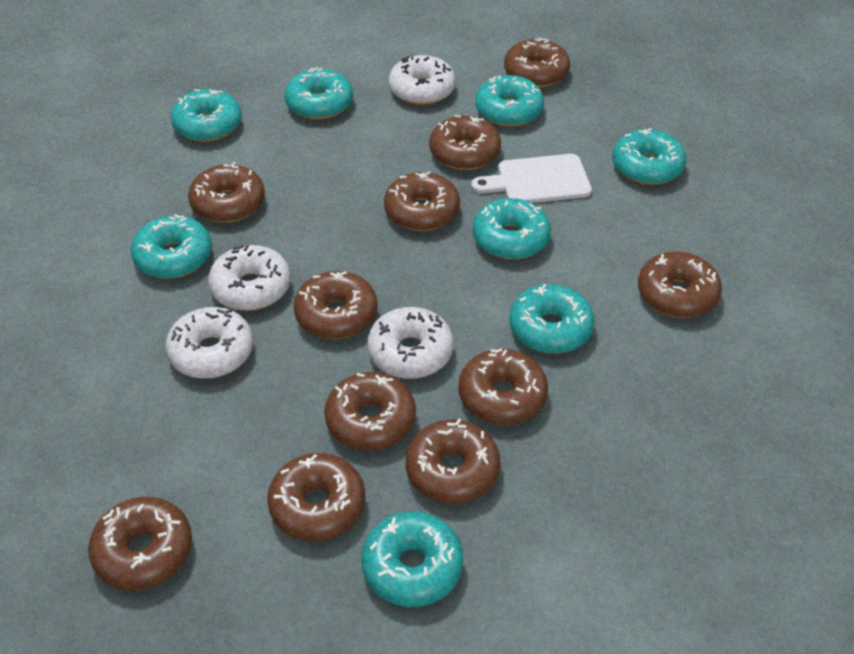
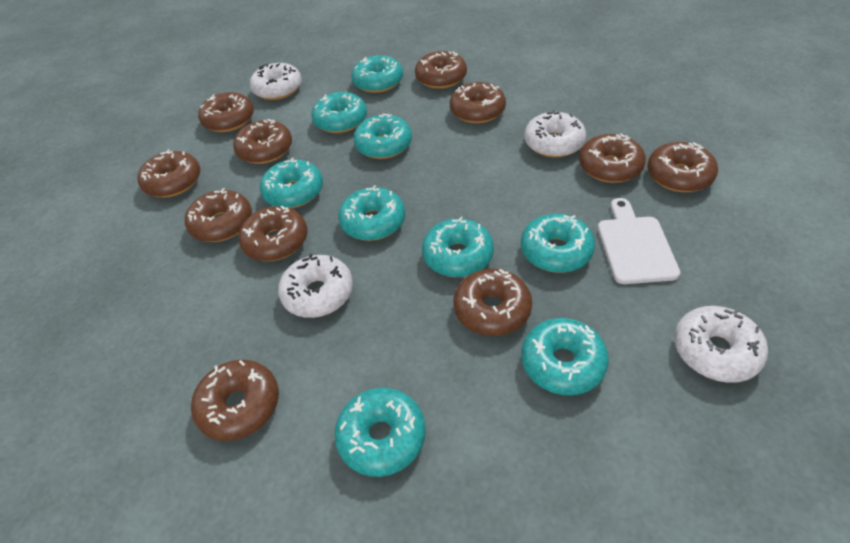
turquoise donut: 8 -> 9

